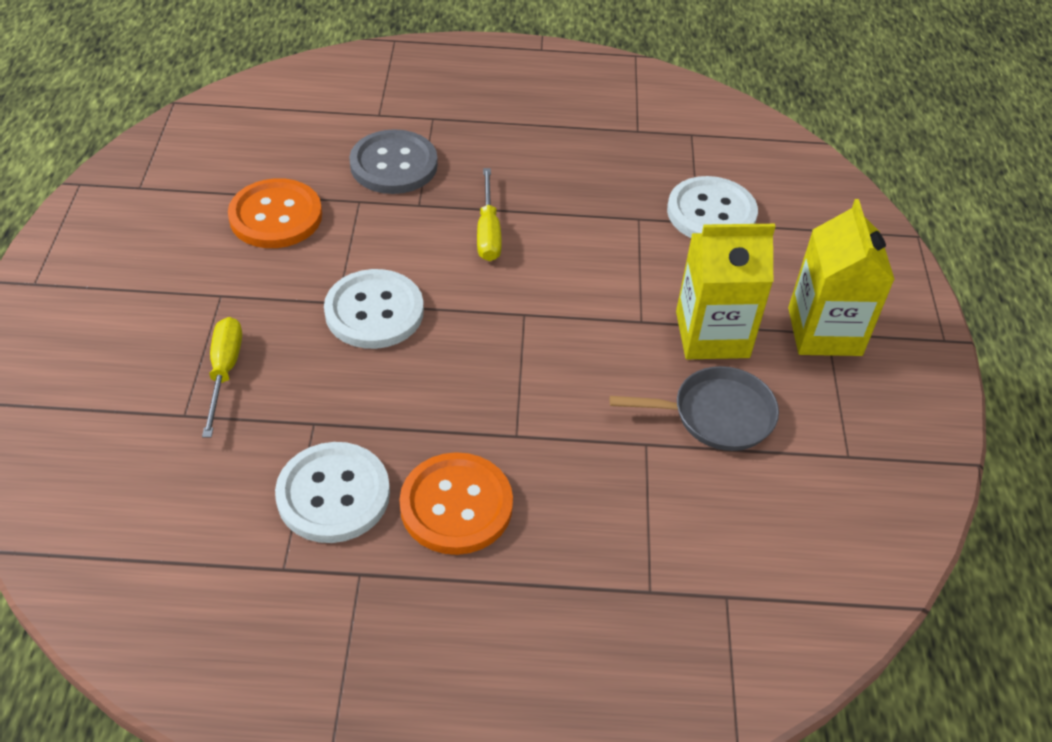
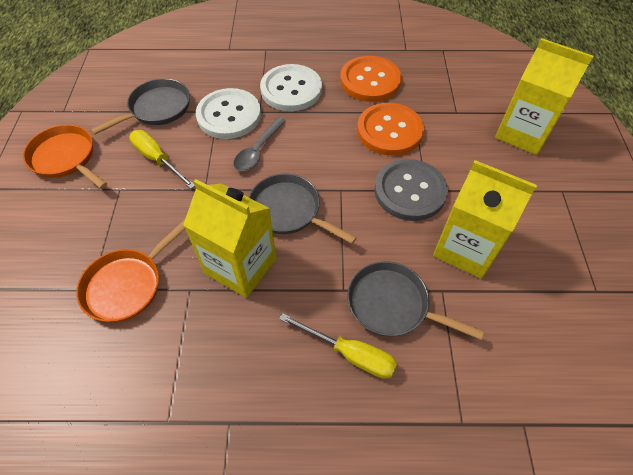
grey pan: 1 -> 3
grey spoon: 0 -> 1
orange pan: 0 -> 2
white button: 3 -> 2
yellow carton: 2 -> 3

